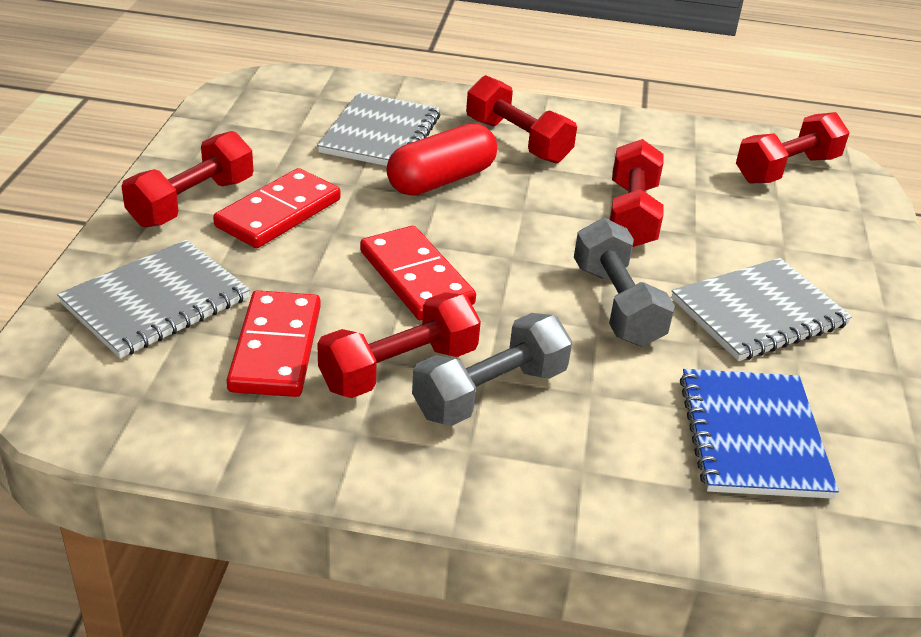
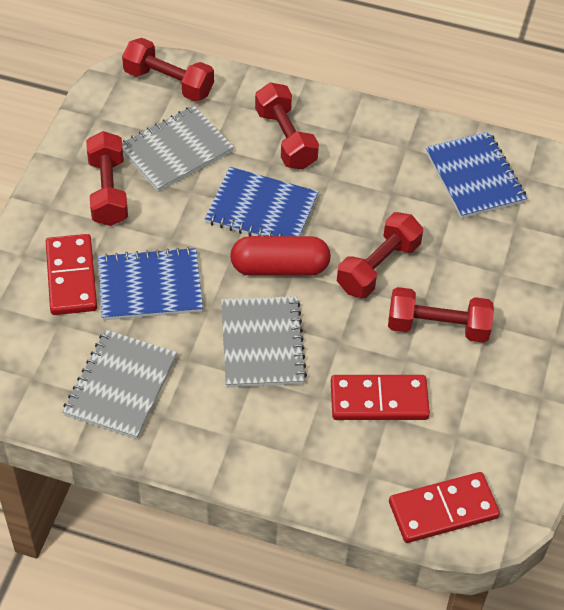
blue notebook: 1 -> 3
grey dumbbell: 2 -> 0

